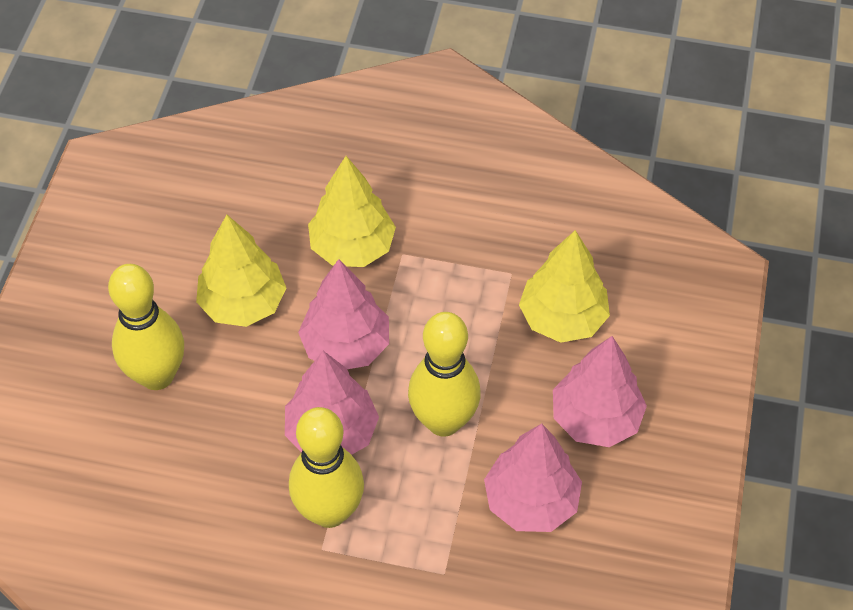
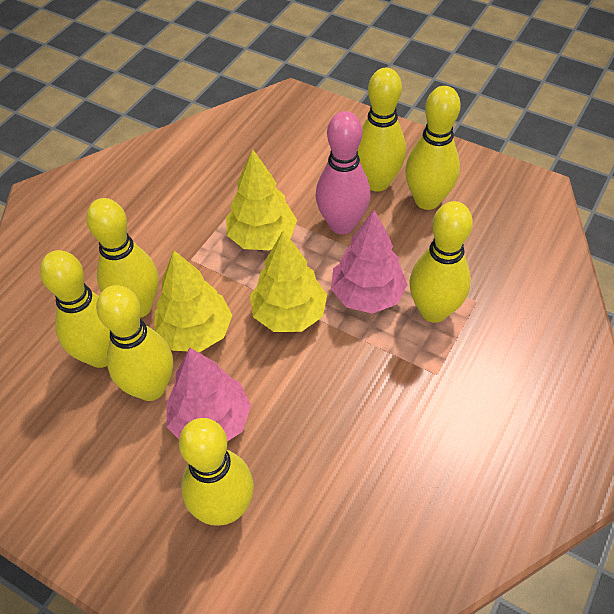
pink bowling pin: 0 -> 1
pink tree: 4 -> 2
yellow bowling pin: 3 -> 7

